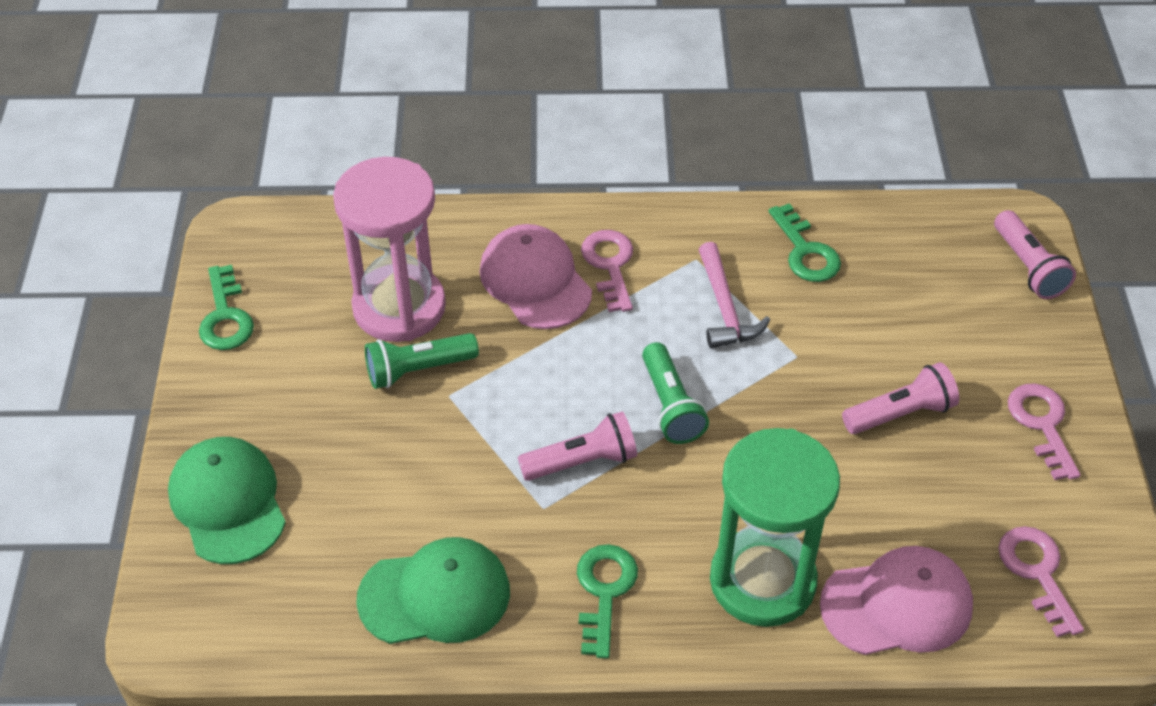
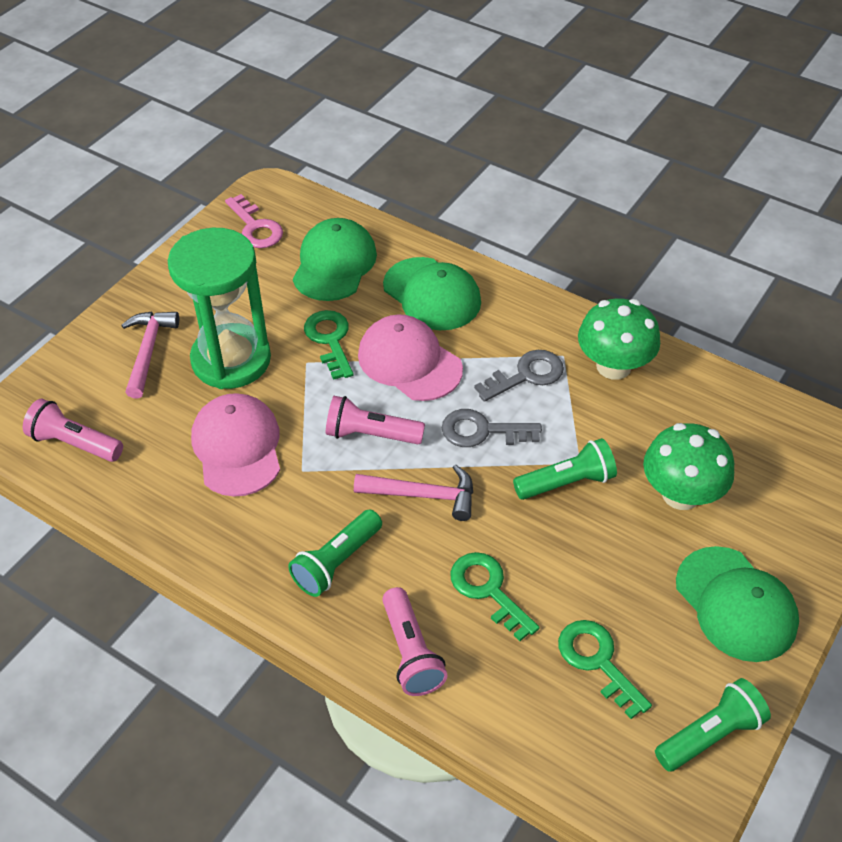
green cap: 2 -> 3
green flashlight: 2 -> 3
green mushroom: 0 -> 2
grey key: 0 -> 2
pink hammer: 1 -> 2
pink hourglass: 1 -> 0
pink key: 3 -> 1

